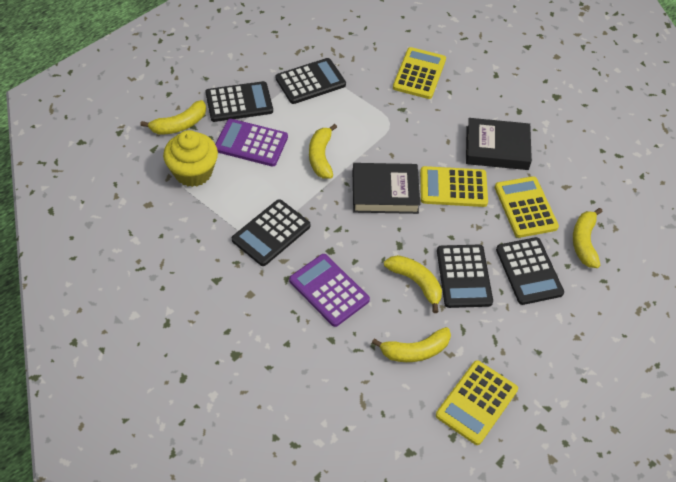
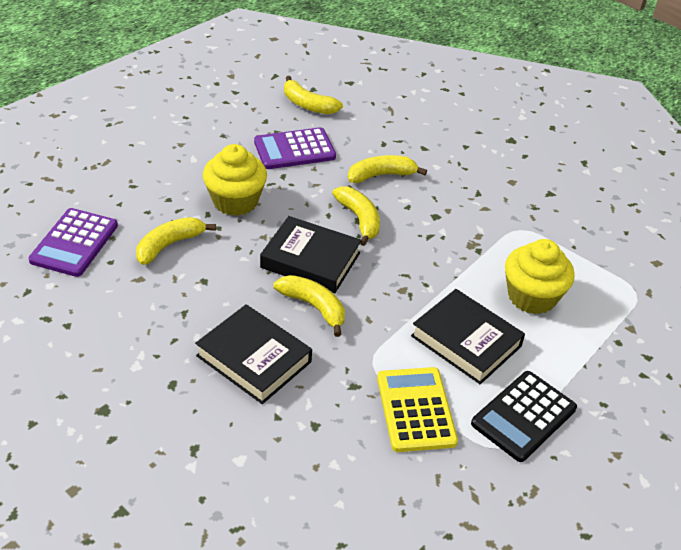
black book: 2 -> 3
black calculator: 5 -> 1
yellow calculator: 4 -> 1
yellow cupcake: 1 -> 2

